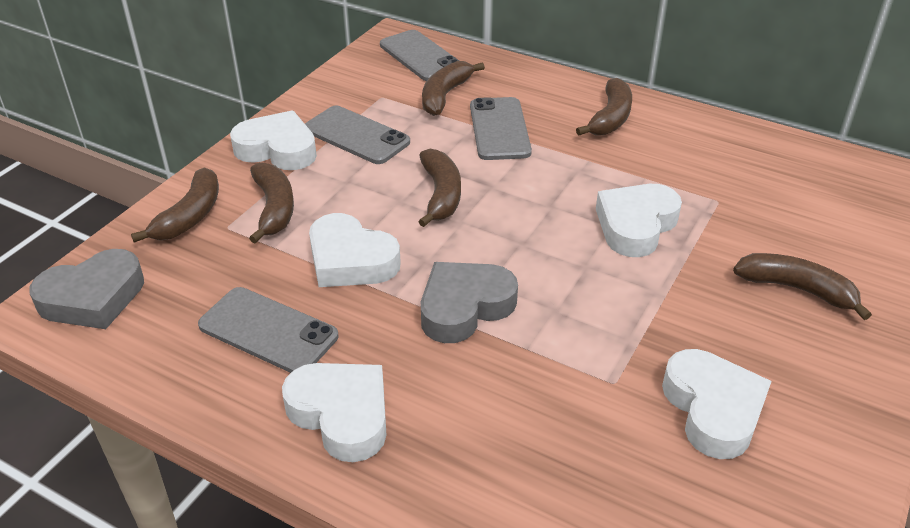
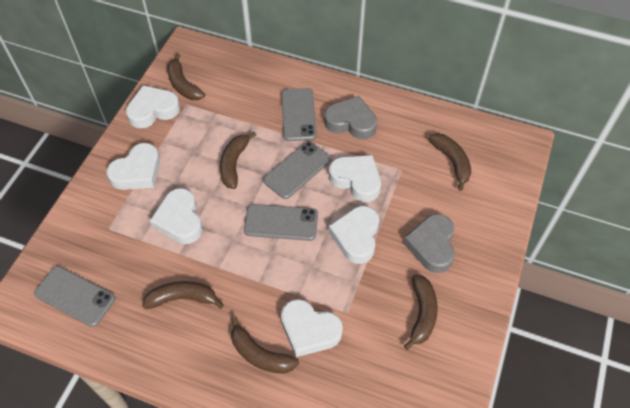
white heart: 5 -> 6

